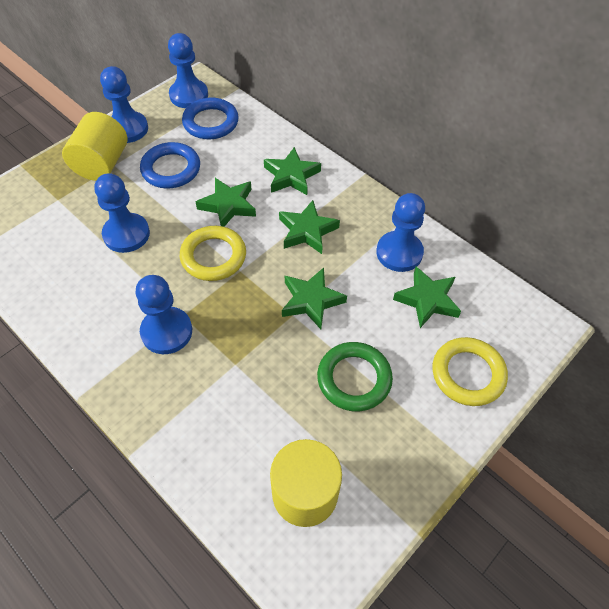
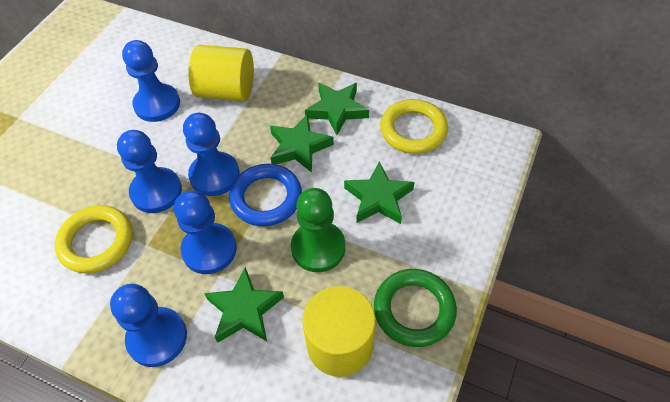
blue ring: 2 -> 1
green pawn: 0 -> 1
green star: 5 -> 4

